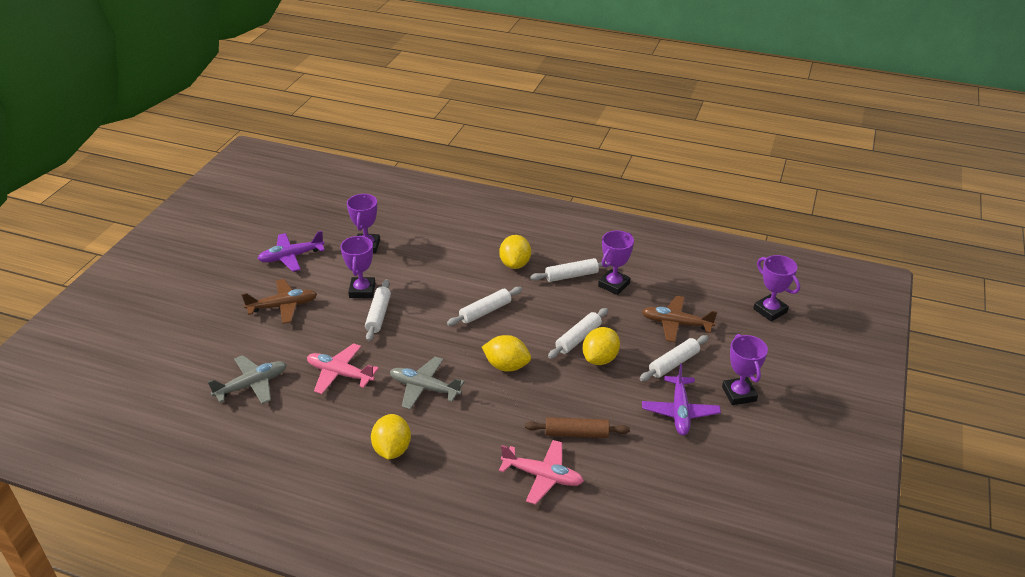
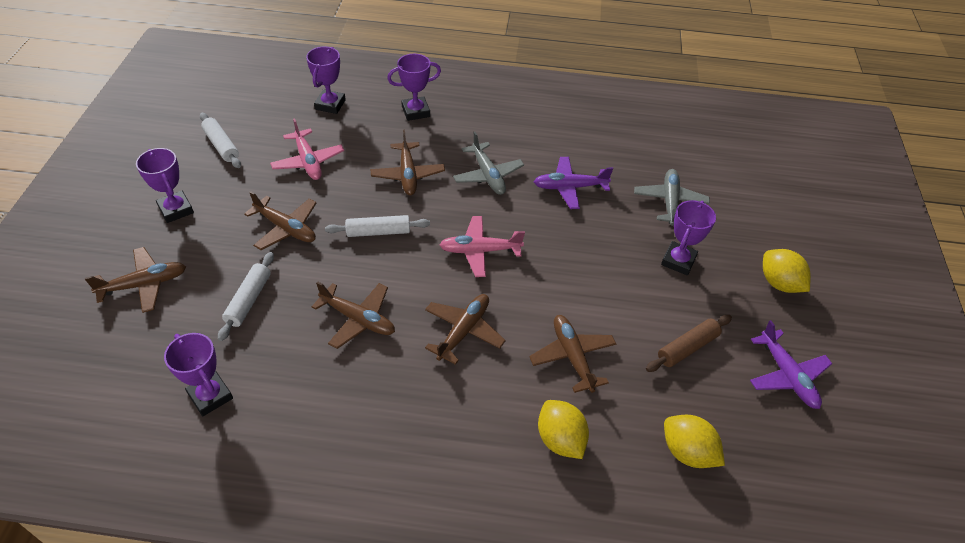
brown plane: 2 -> 6
white rolling pin: 5 -> 3
yellow lemon: 4 -> 3

